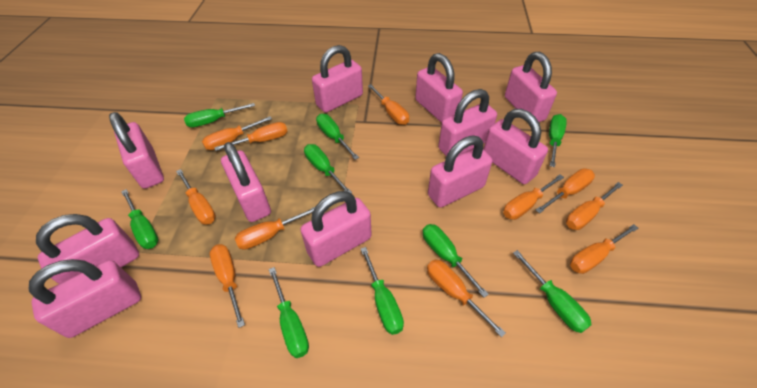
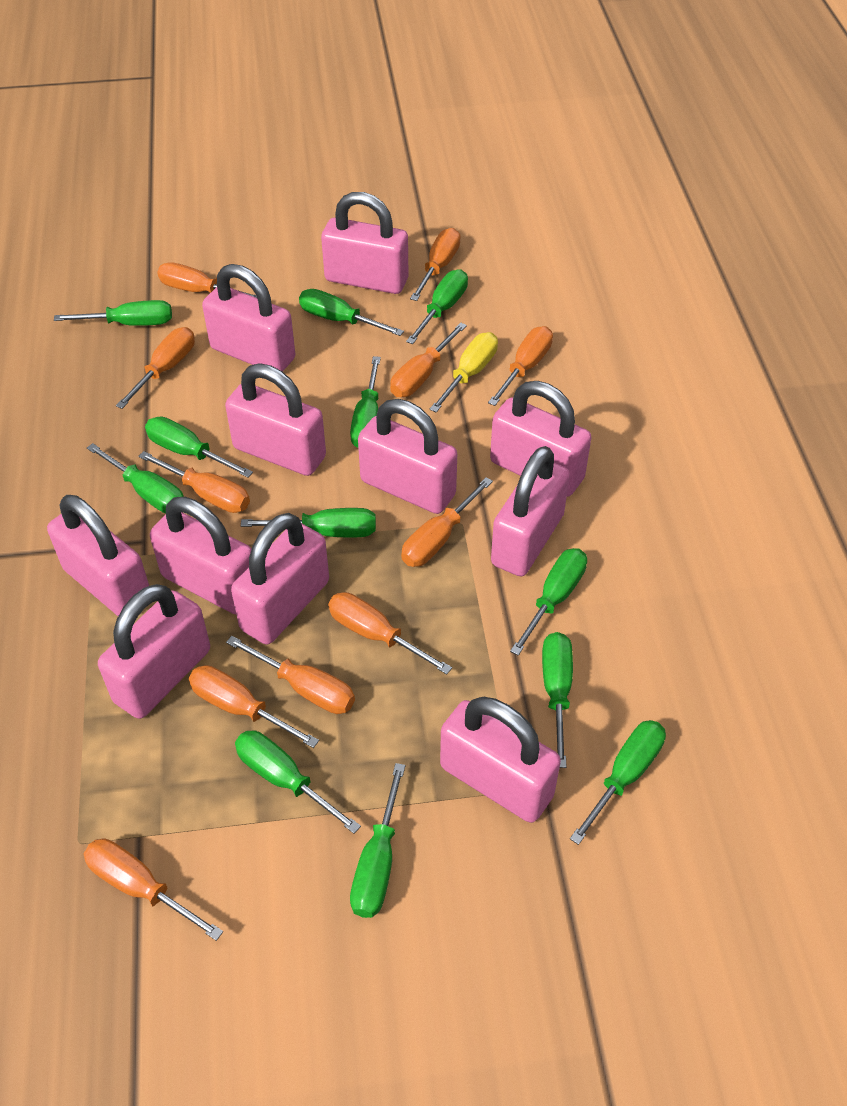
green screwdriver: 9 -> 12
yellow screwdriver: 0 -> 1

